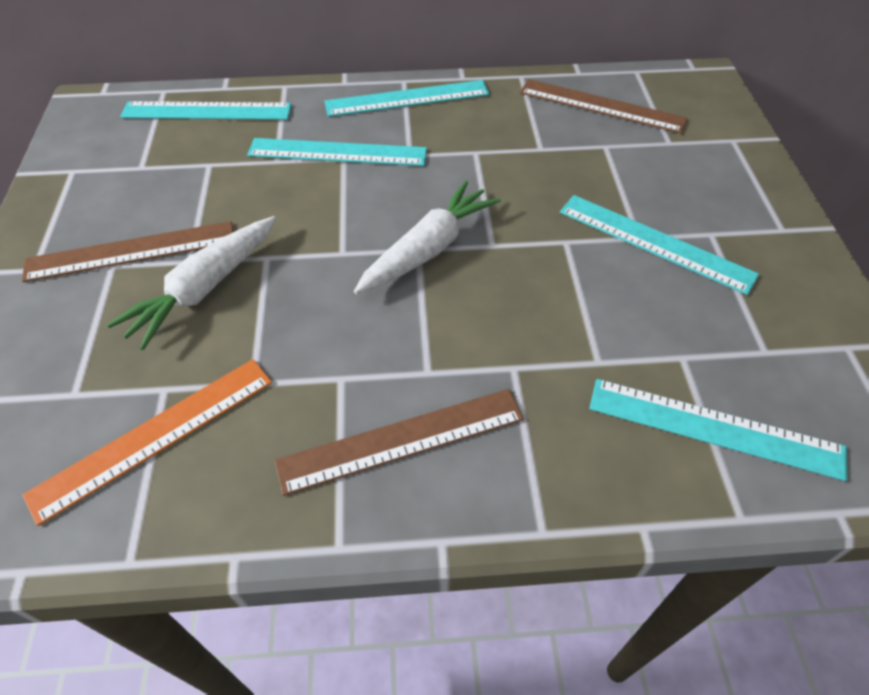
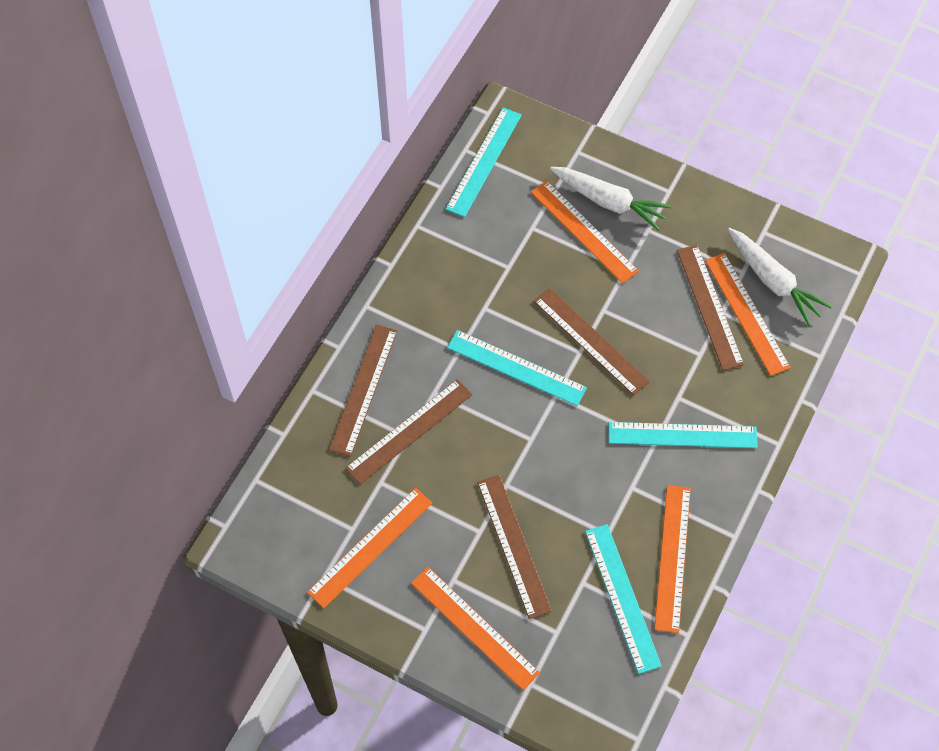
brown ruler: 3 -> 5
orange ruler: 1 -> 5
turquoise ruler: 5 -> 4

